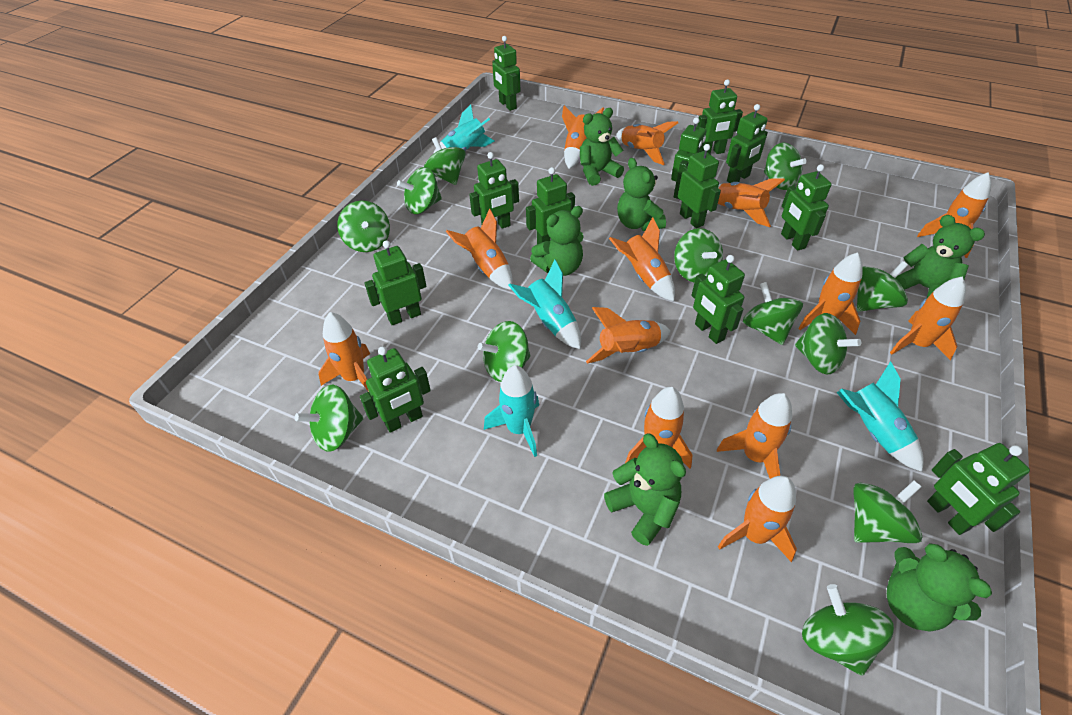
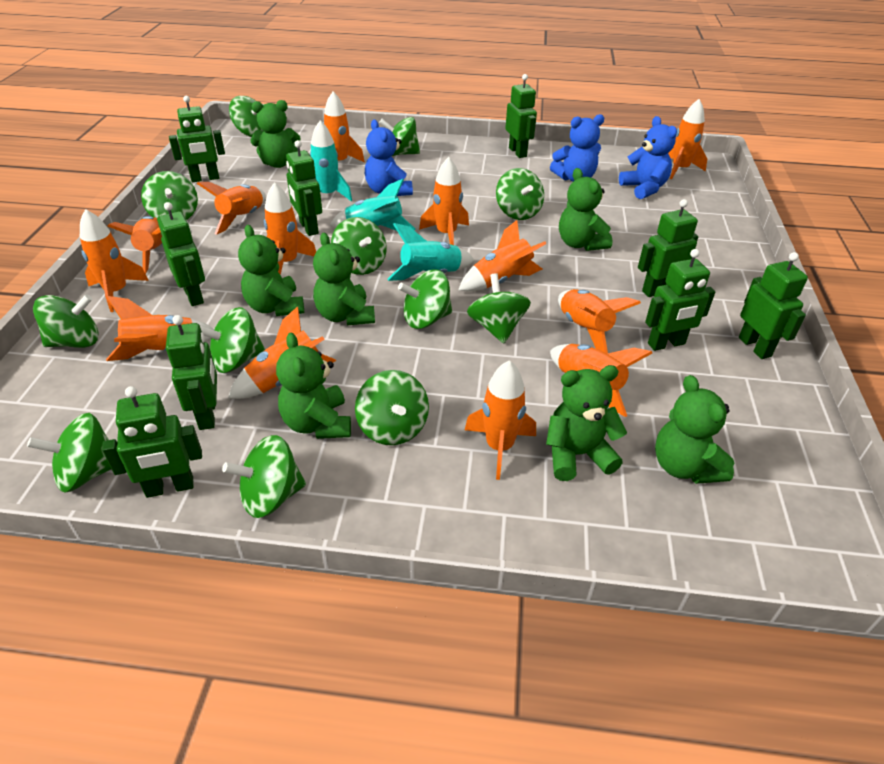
blue teddy bear: 0 -> 3
green robot: 12 -> 9
green teddy bear: 6 -> 7
turquoise rocket: 4 -> 3

